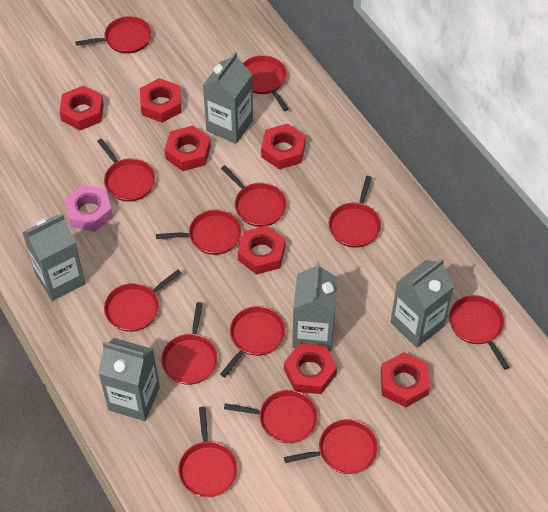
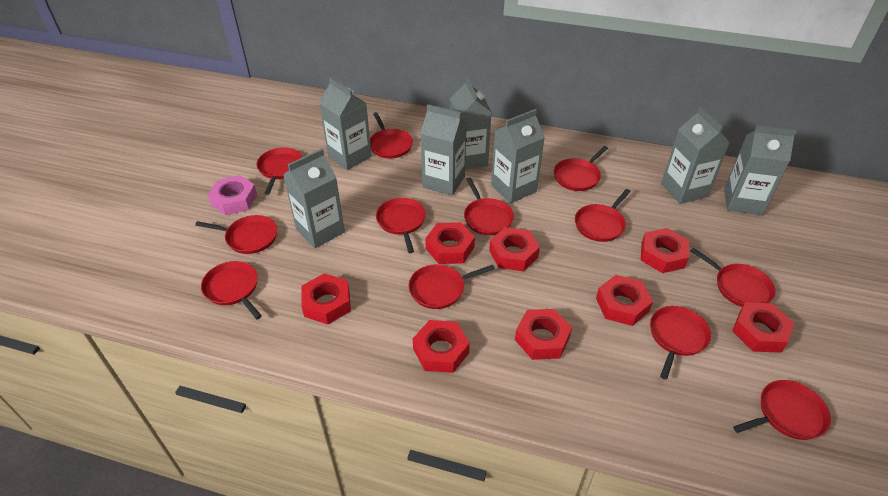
grey carton: 5 -> 7
red nut: 7 -> 8
red pan: 13 -> 12

